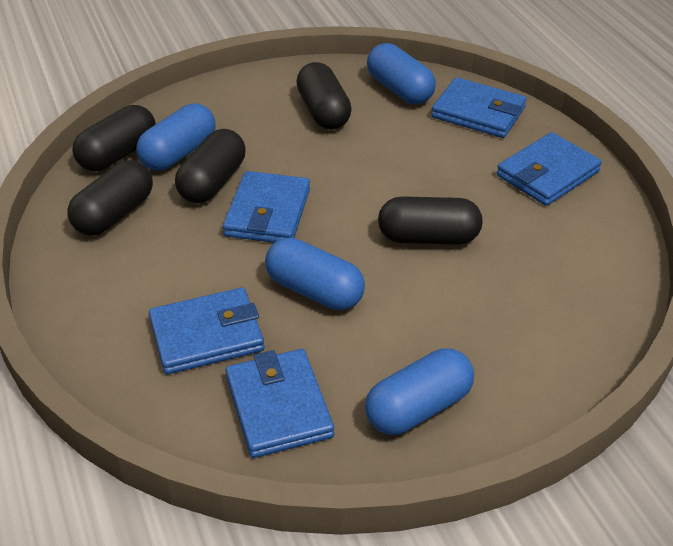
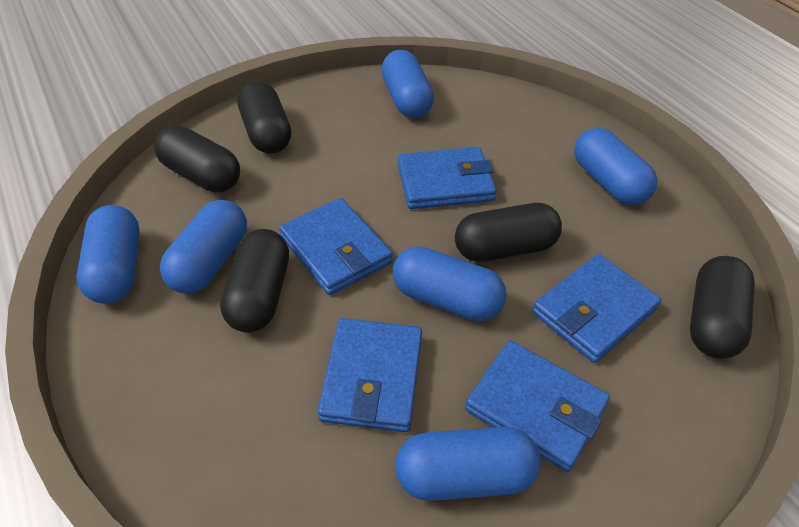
blue capsule: 4 -> 6

